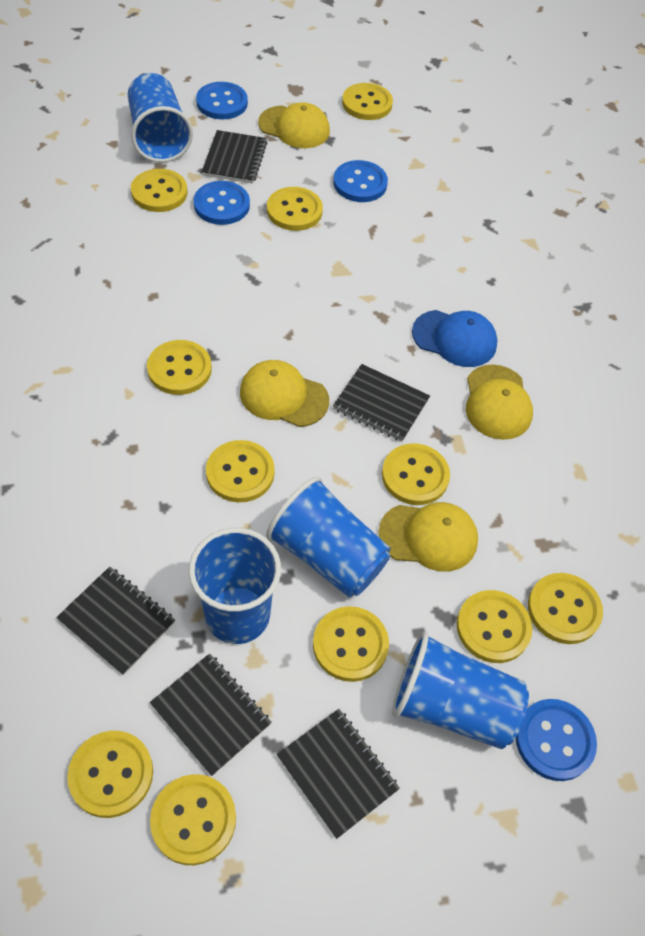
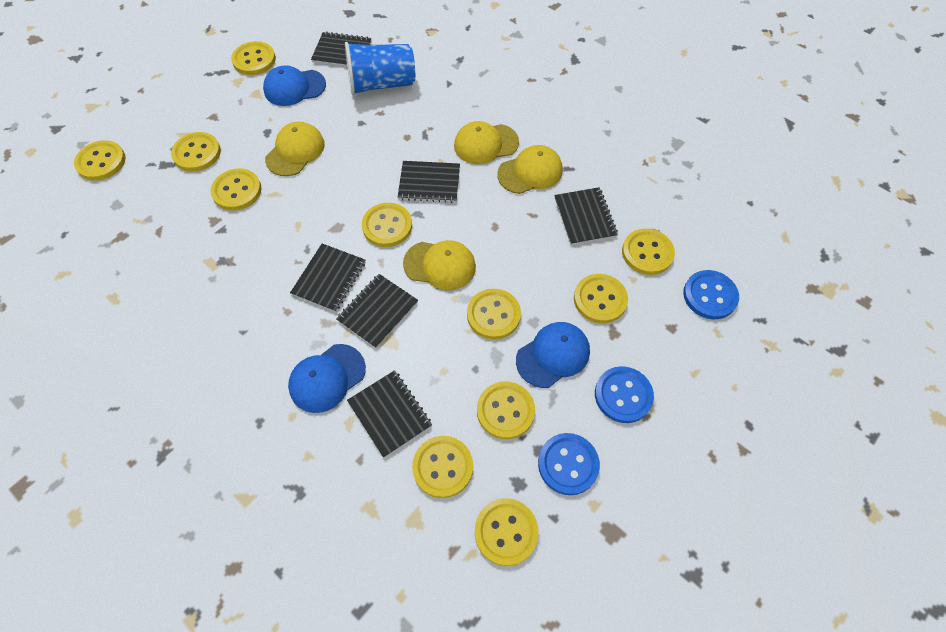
black notebook: 5 -> 6
blue button: 4 -> 3
blue cap: 1 -> 3
blue cup: 4 -> 1

